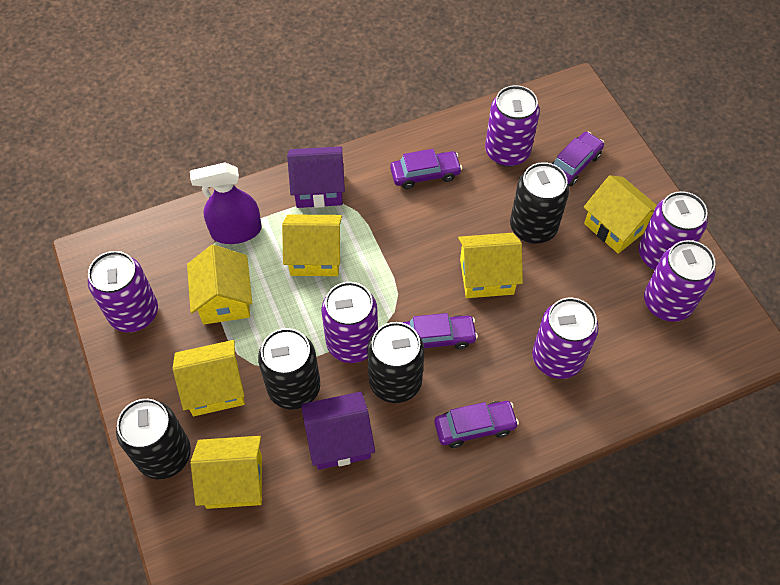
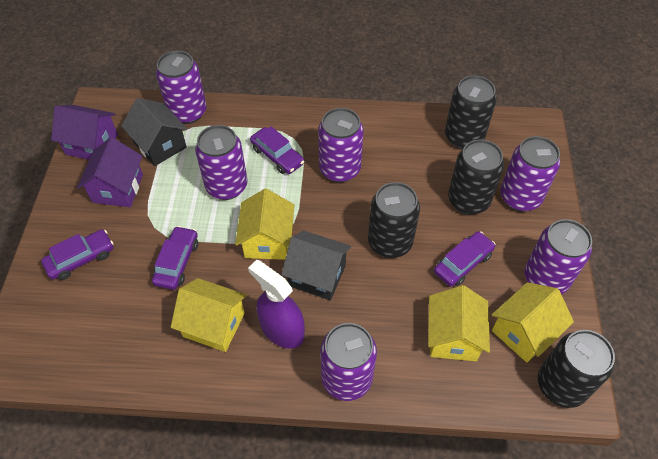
black house: 0 -> 2
yellow house: 6 -> 4

